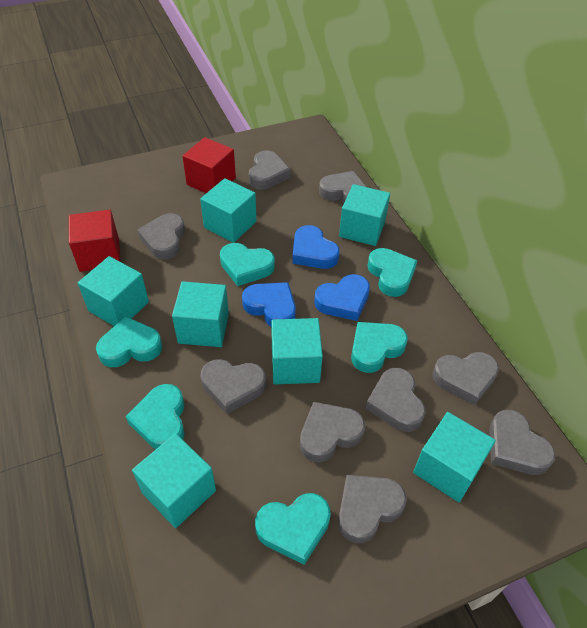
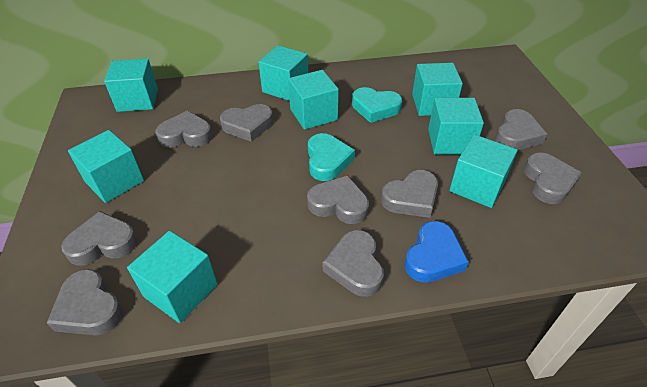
blue heart: 3 -> 1
red cube: 2 -> 0
turquoise cube: 7 -> 8
turquoise heart: 6 -> 2

